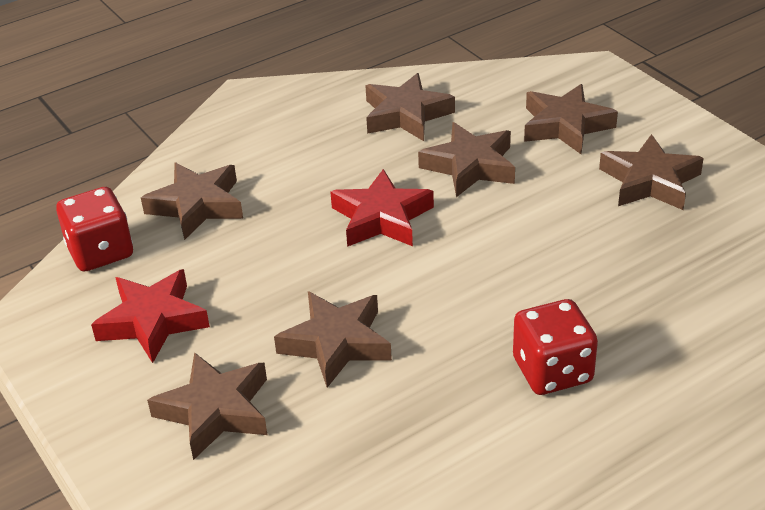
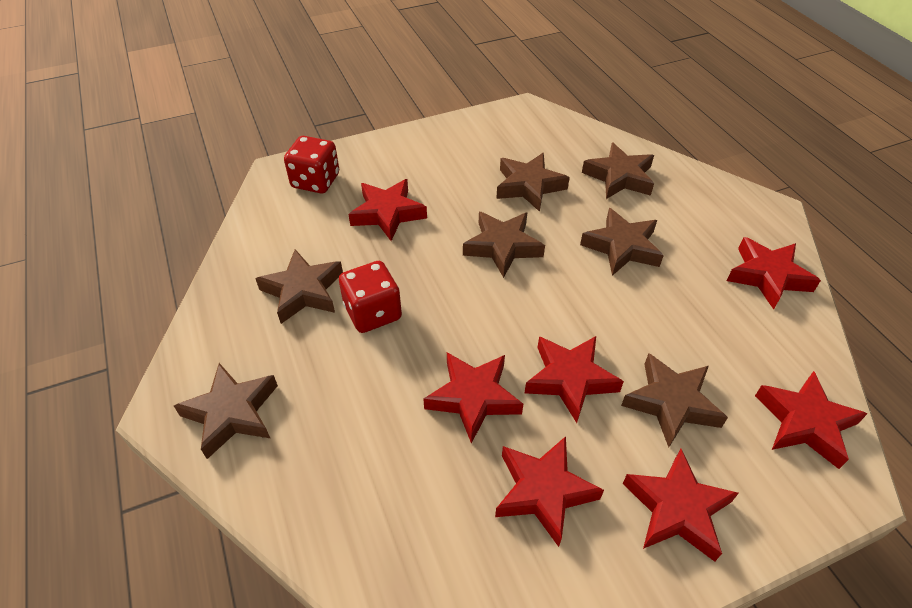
red star: 2 -> 7

